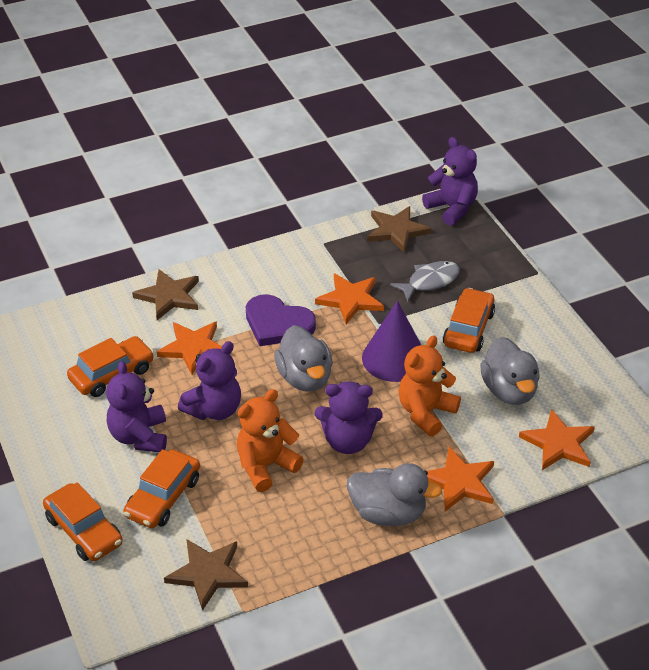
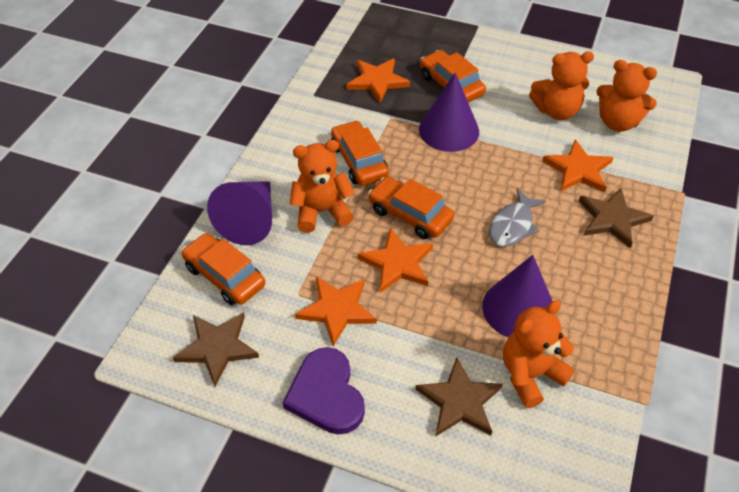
grey duck: 3 -> 0
orange teddy bear: 2 -> 4
purple cone: 1 -> 3
purple teddy bear: 4 -> 0

